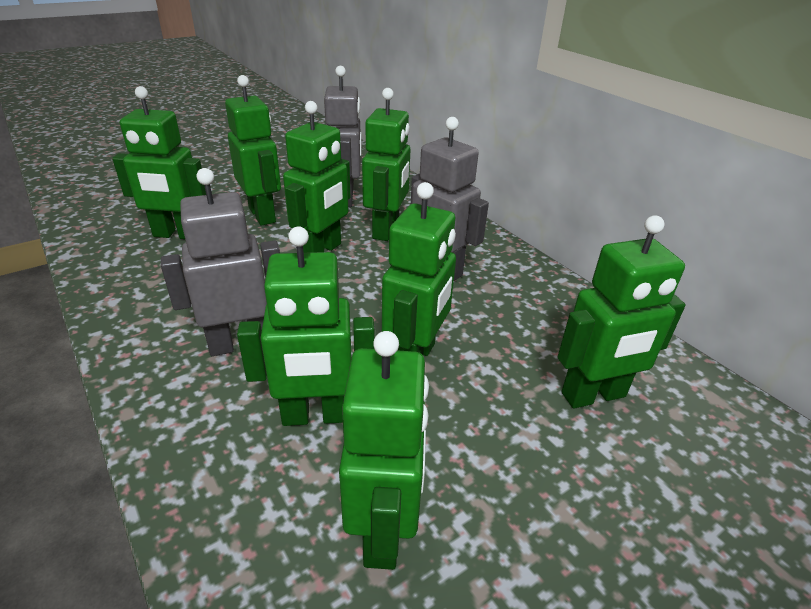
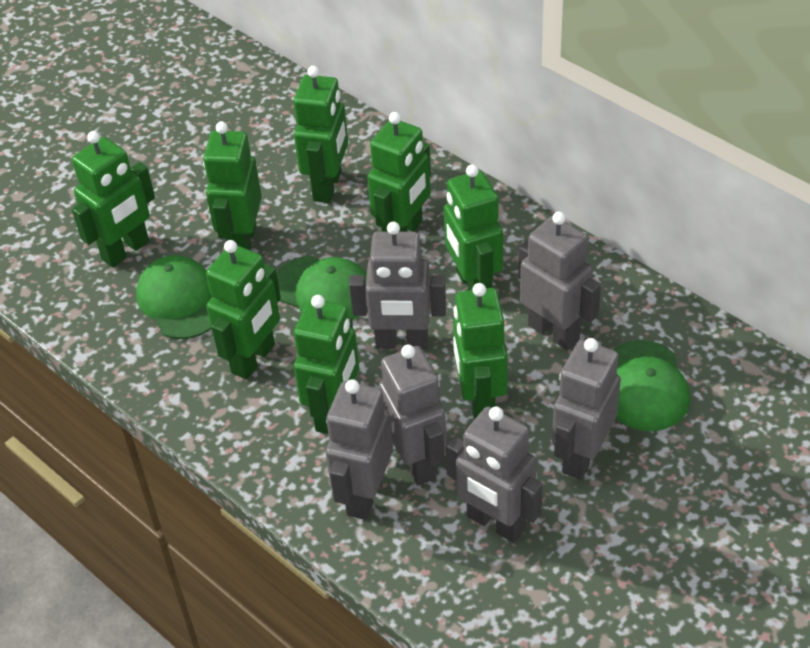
green cap: 0 -> 3
grey robot: 3 -> 6

